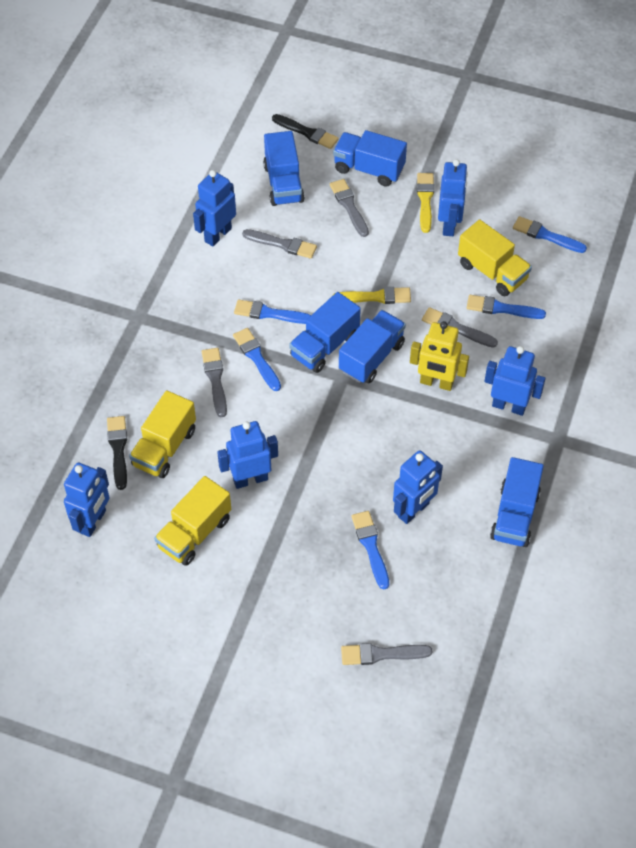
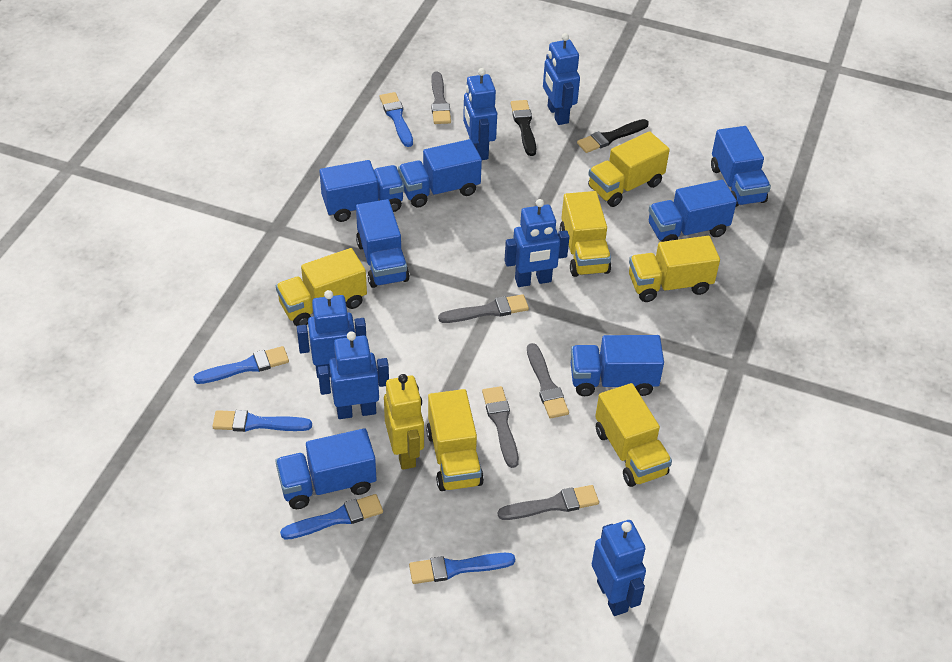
blue truck: 5 -> 7
yellow brush: 2 -> 0
yellow truck: 3 -> 6

